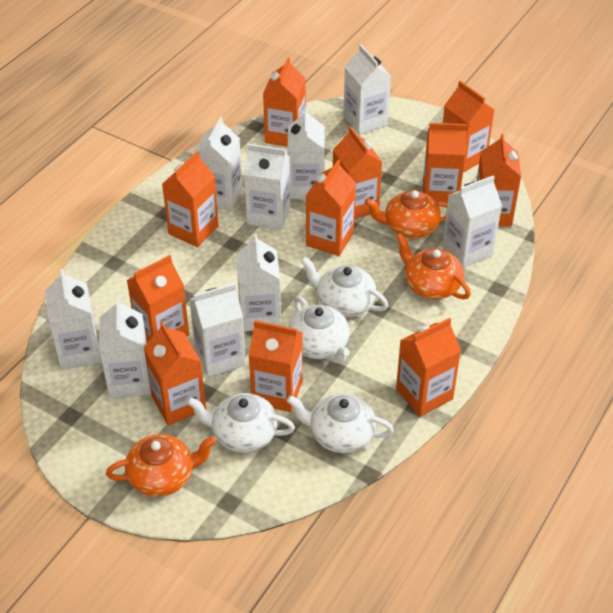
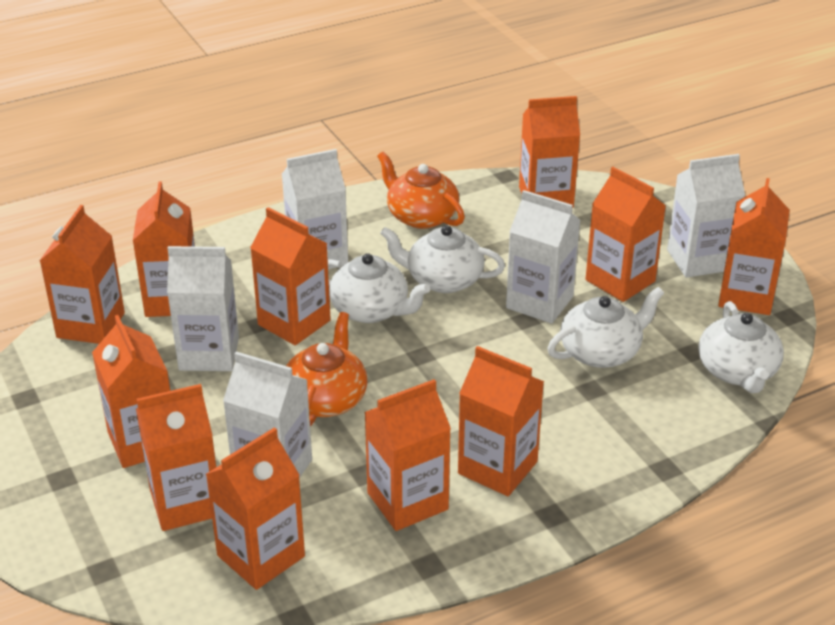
orange teapot: 3 -> 2
white carton: 9 -> 5

